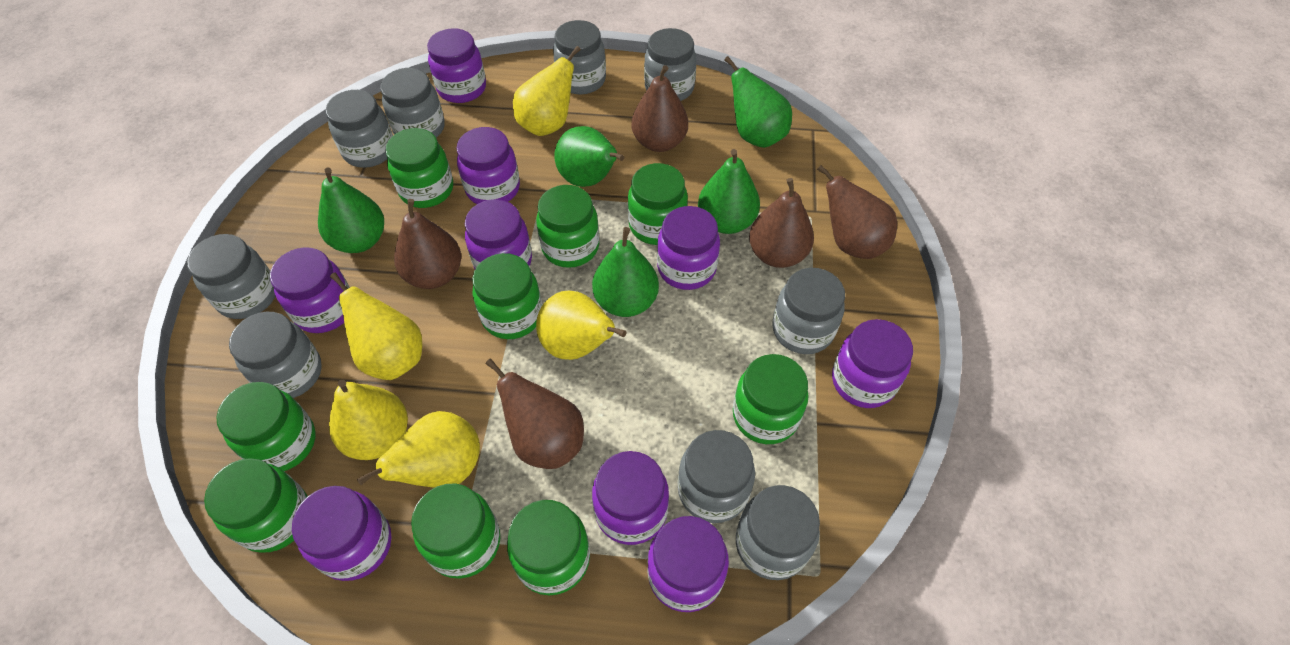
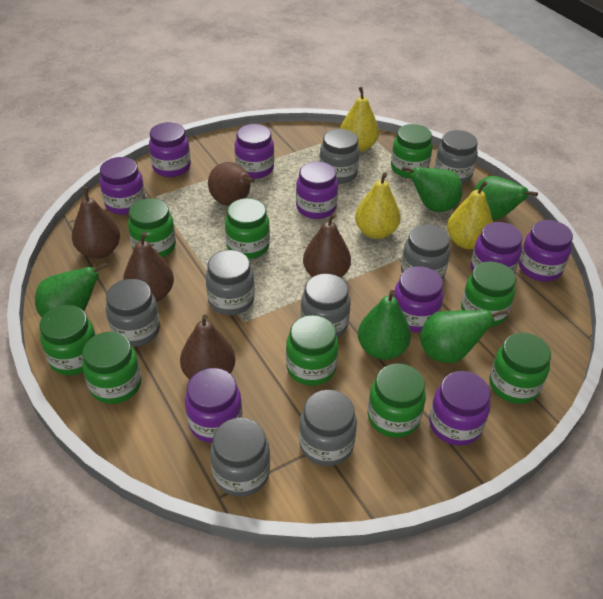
grey jar: 9 -> 8
yellow pear: 5 -> 3

